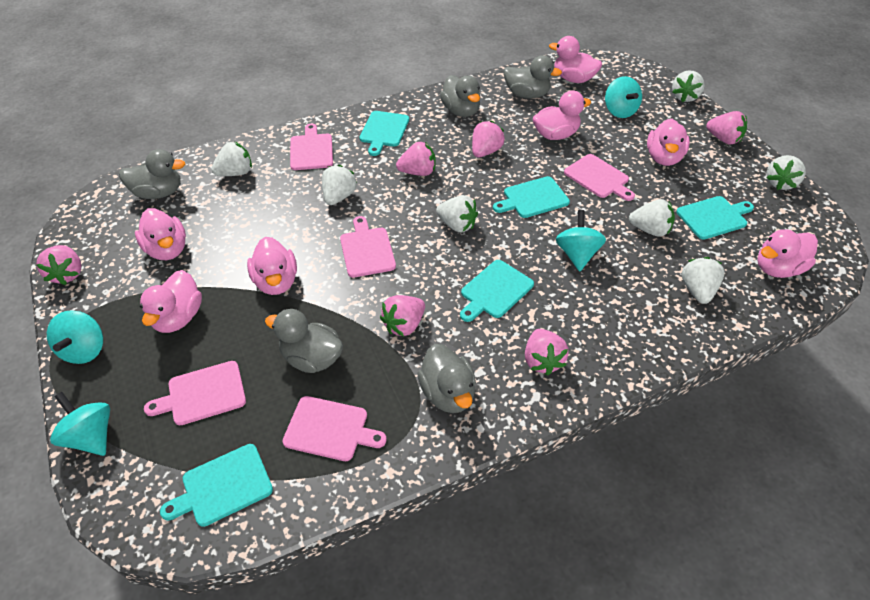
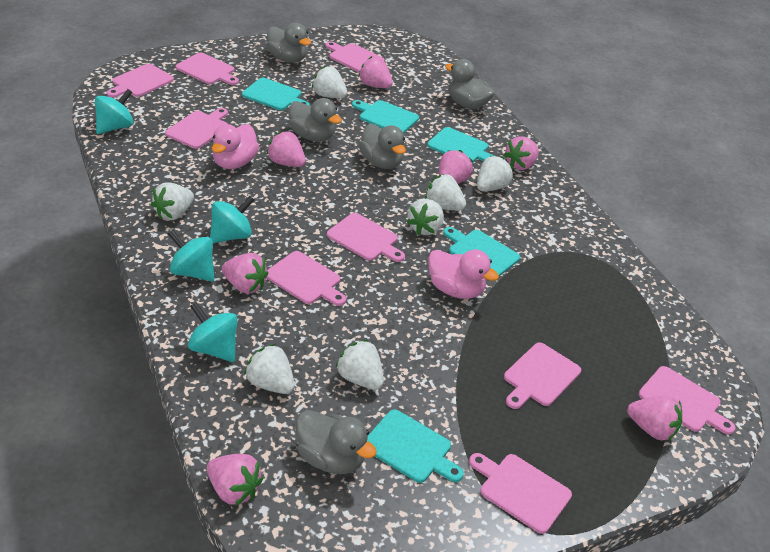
pink cutting board: 5 -> 9
pink duck: 7 -> 2
pink strawberry: 6 -> 7

